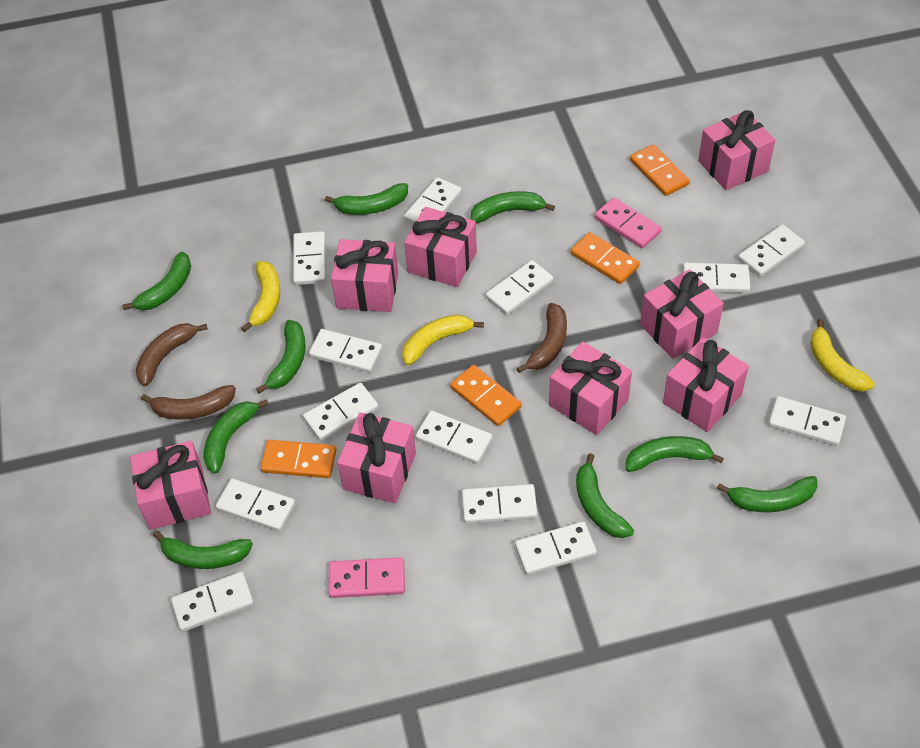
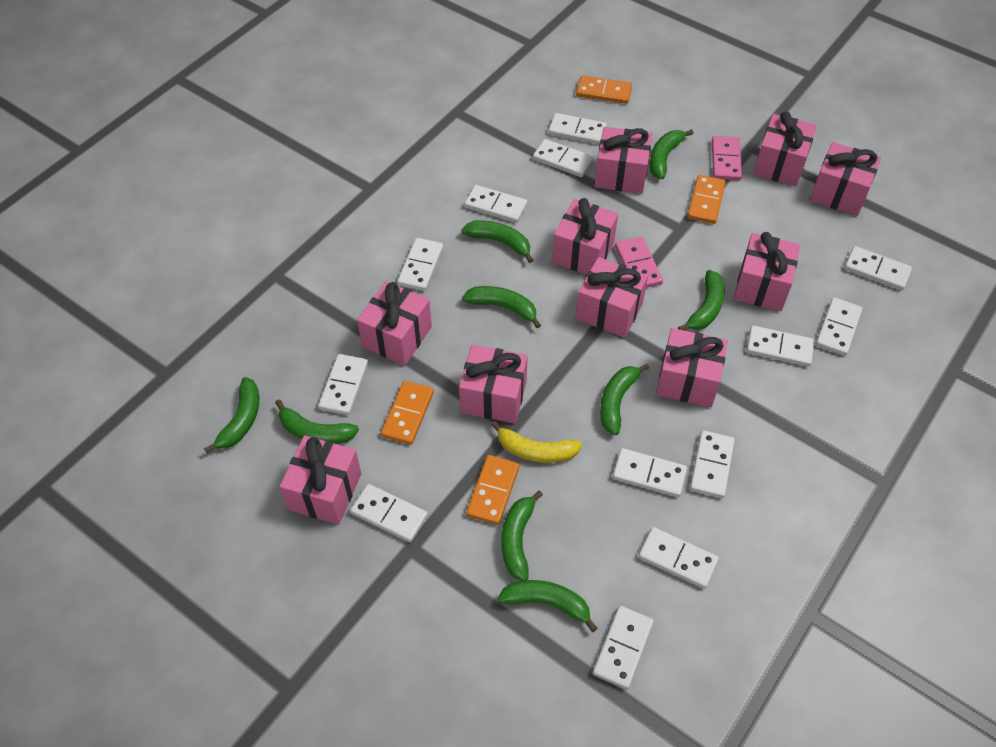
brown banana: 3 -> 0
pink gift: 8 -> 10
yellow banana: 3 -> 1

